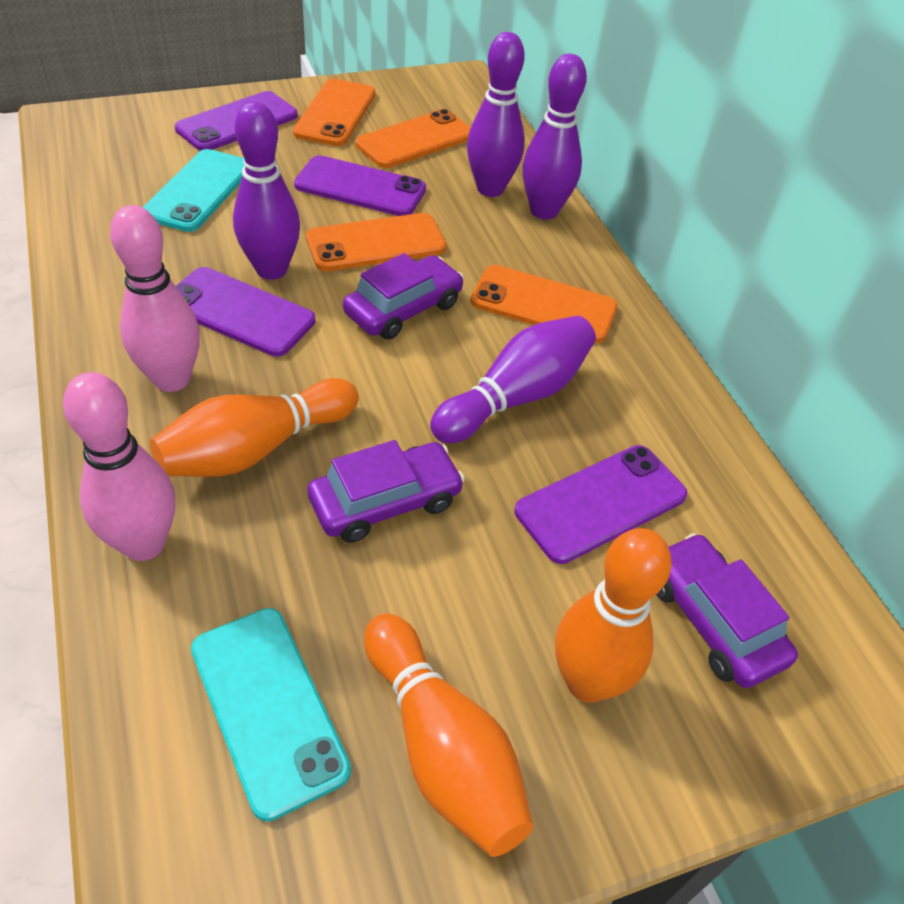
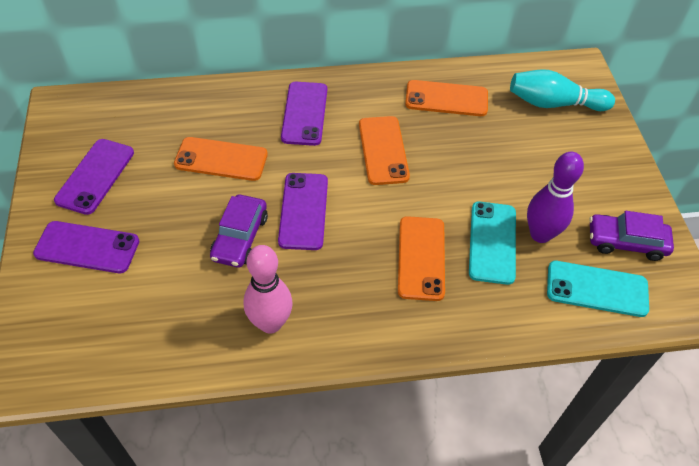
orange bowling pin: 3 -> 0
pink bowling pin: 2 -> 1
purple bowling pin: 4 -> 1
purple car: 3 -> 2
turquoise bowling pin: 0 -> 1

